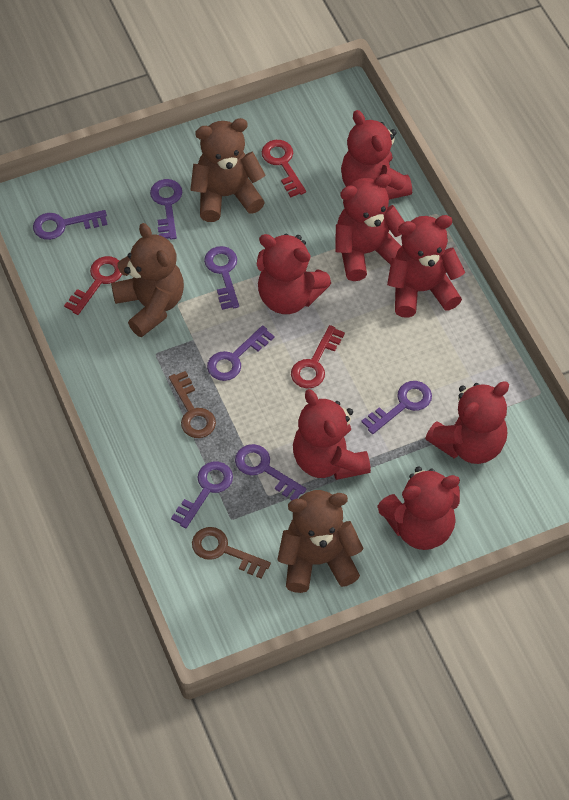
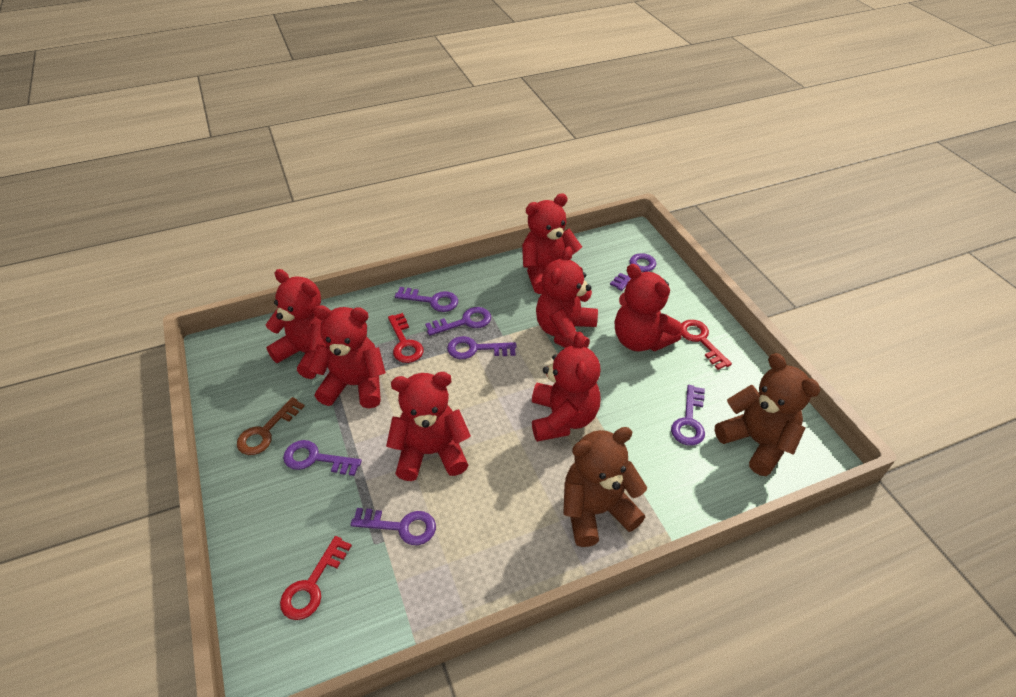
brown key: 2 -> 1
brown teddy bear: 3 -> 2

